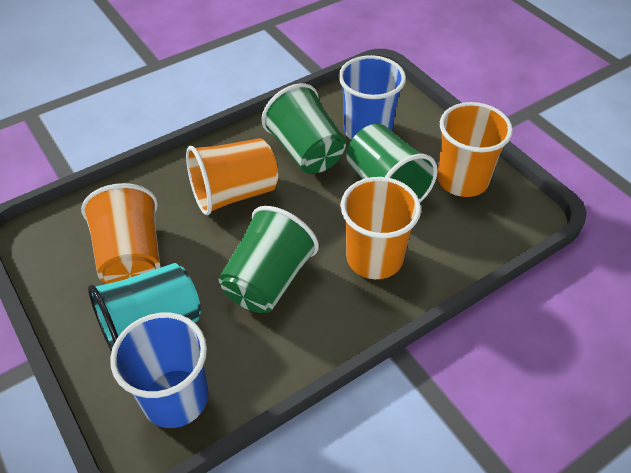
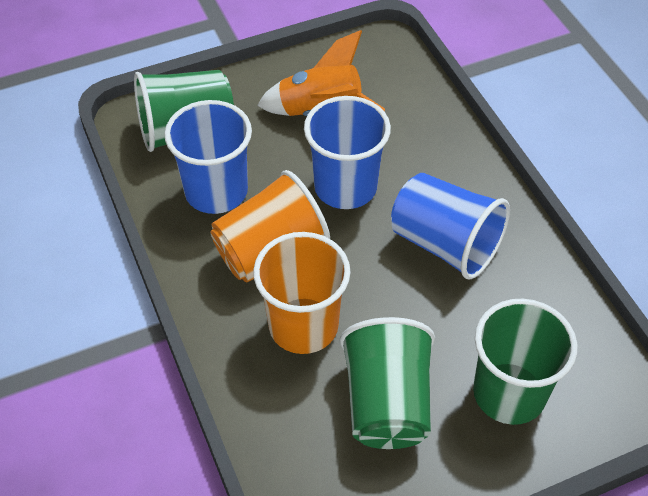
blue cup: 2 -> 3
orange cup: 4 -> 2
orange rocket: 0 -> 1
turquoise cup: 1 -> 0

